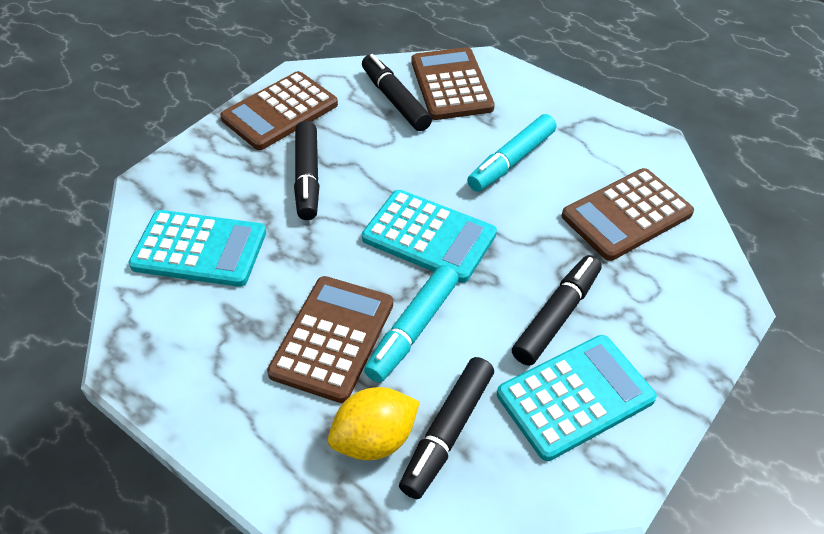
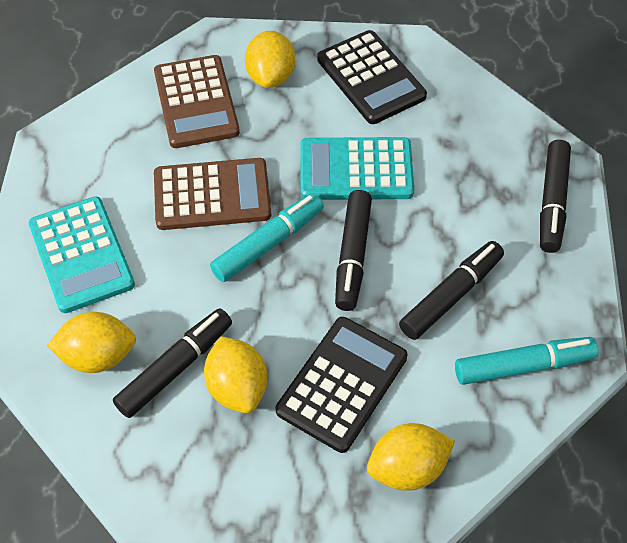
black calculator: 0 -> 2
brown calculator: 4 -> 2
turquoise calculator: 3 -> 2
yellow lemon: 1 -> 4

